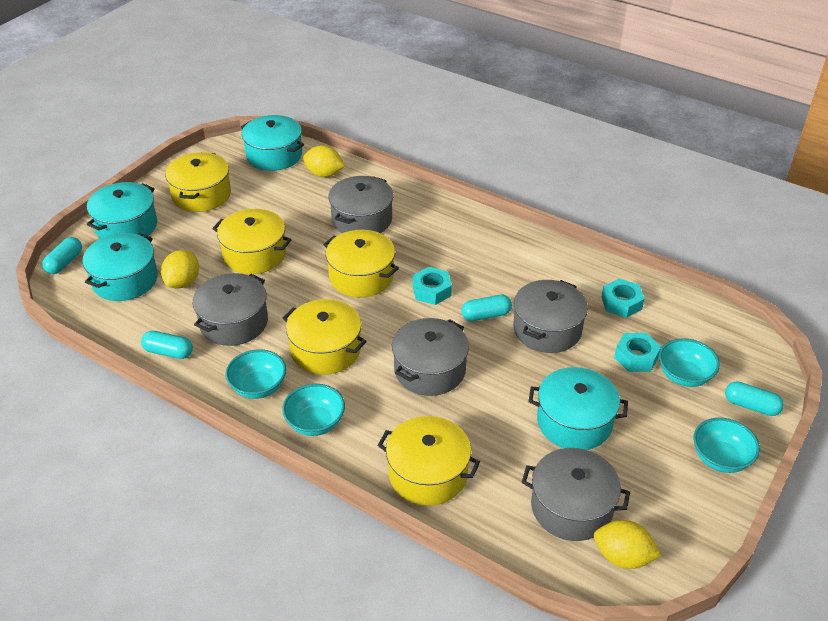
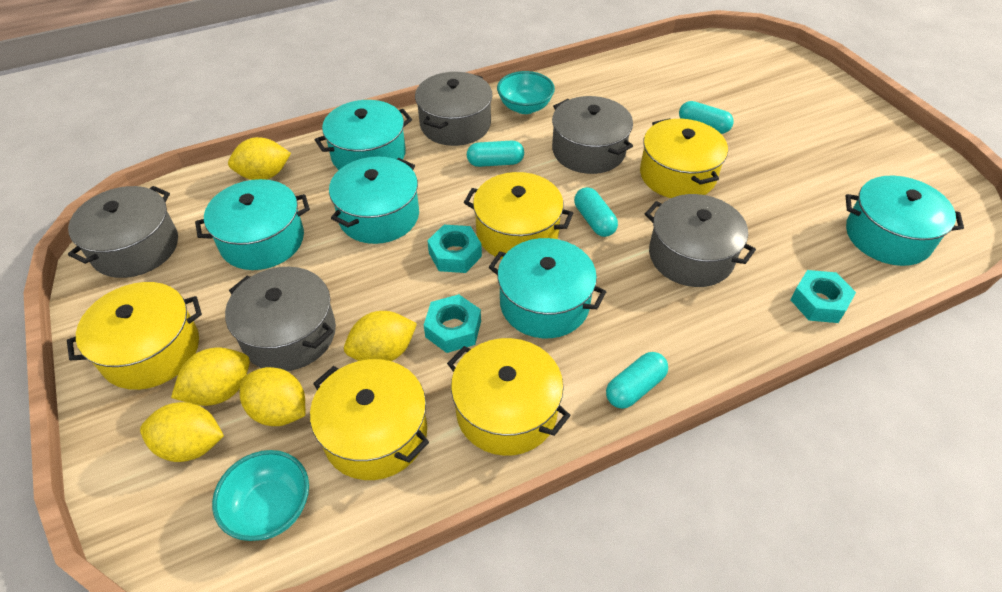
turquoise bowl: 4 -> 2
turquoise pot: 4 -> 5
yellow lemon: 3 -> 5

